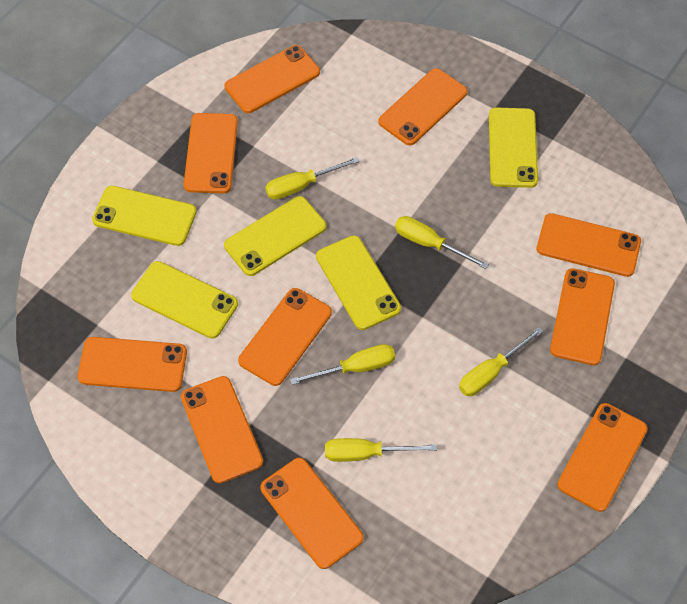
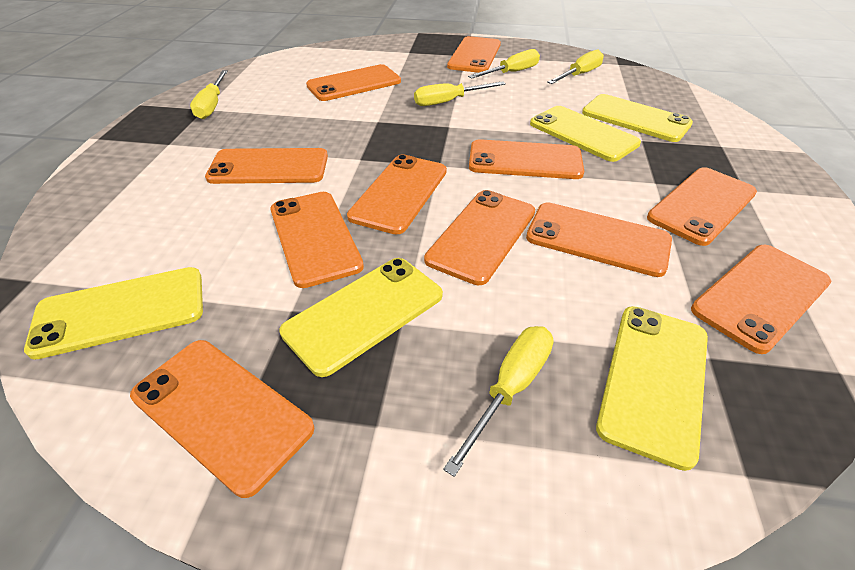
orange phone: 10 -> 11

